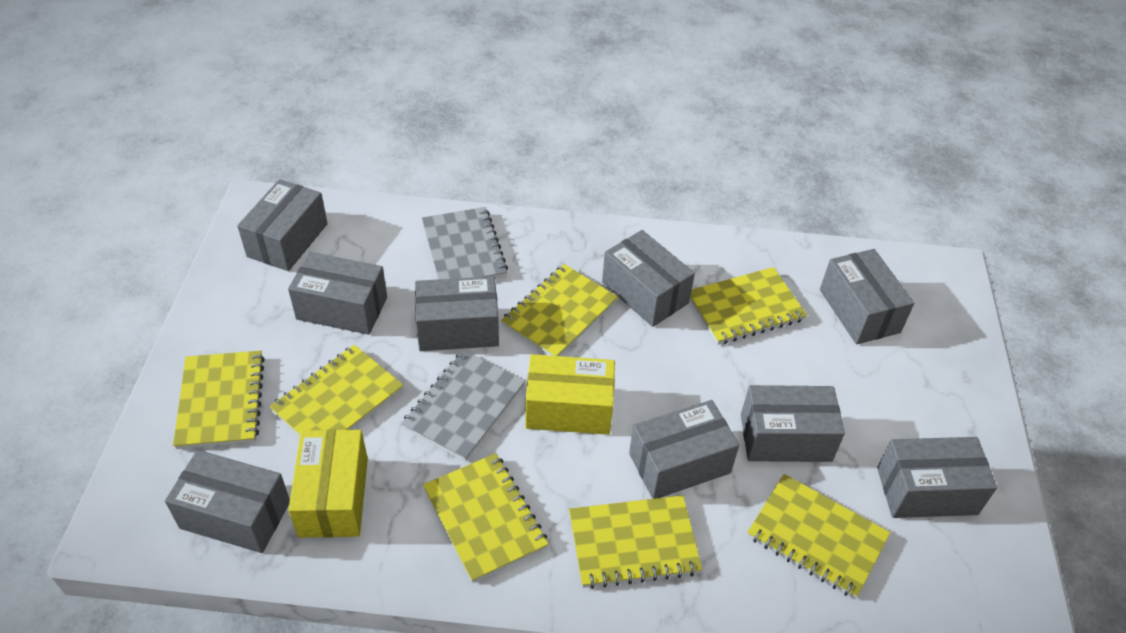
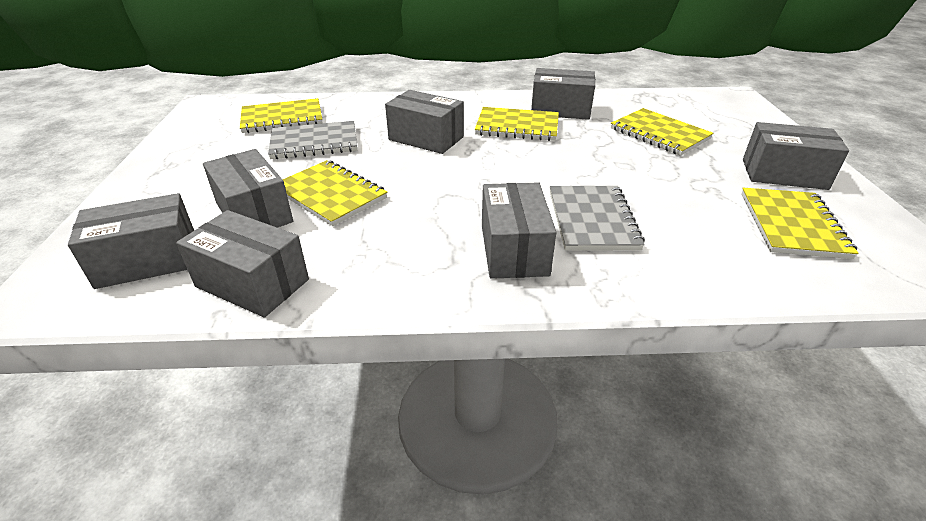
grey box: 9 -> 7
yellow box: 2 -> 0
yellow notebook: 7 -> 5

